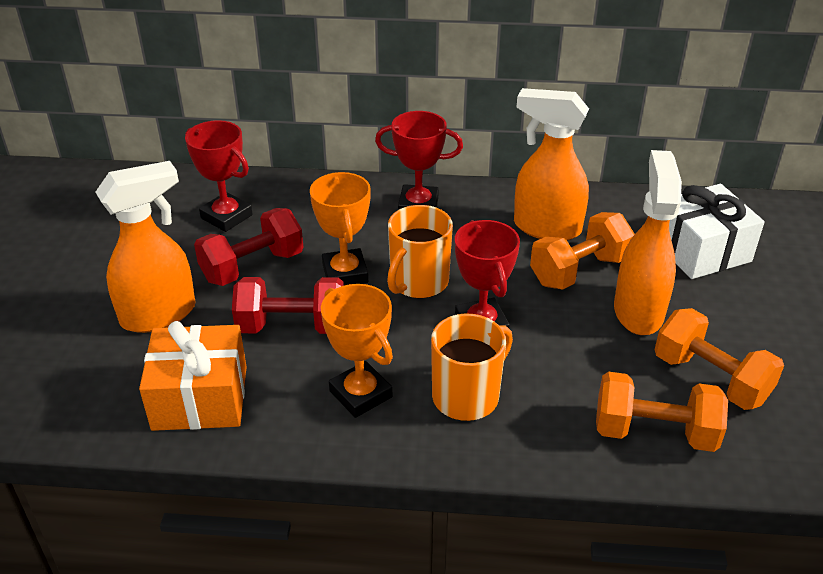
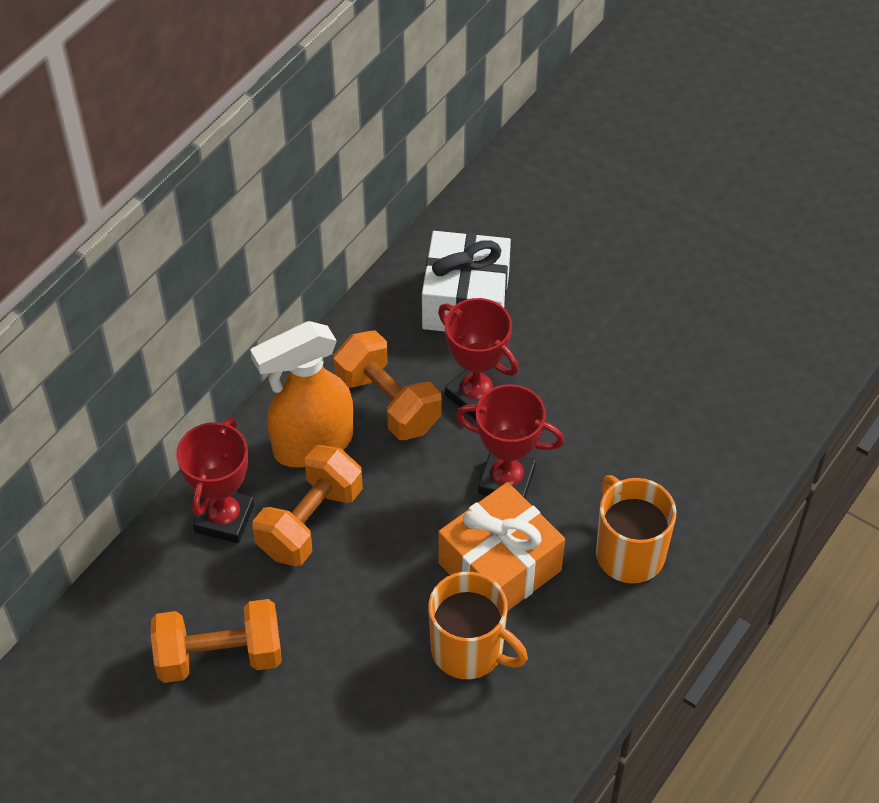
orange spray bottle: 3 -> 1
orange trophy: 2 -> 0
red dumbbell: 2 -> 0

